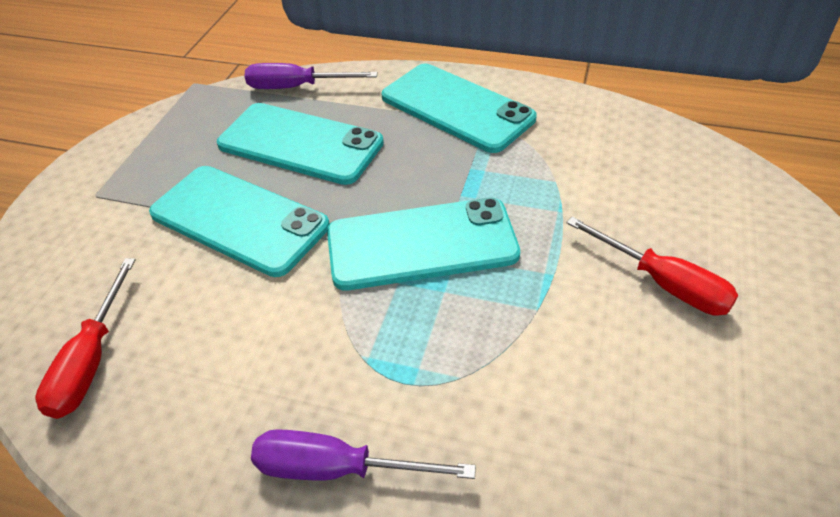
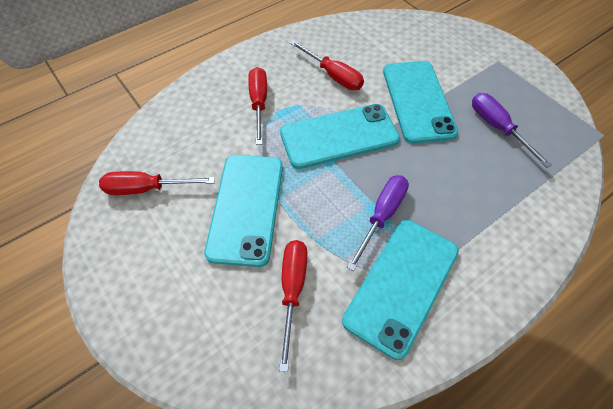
red screwdriver: 2 -> 4

